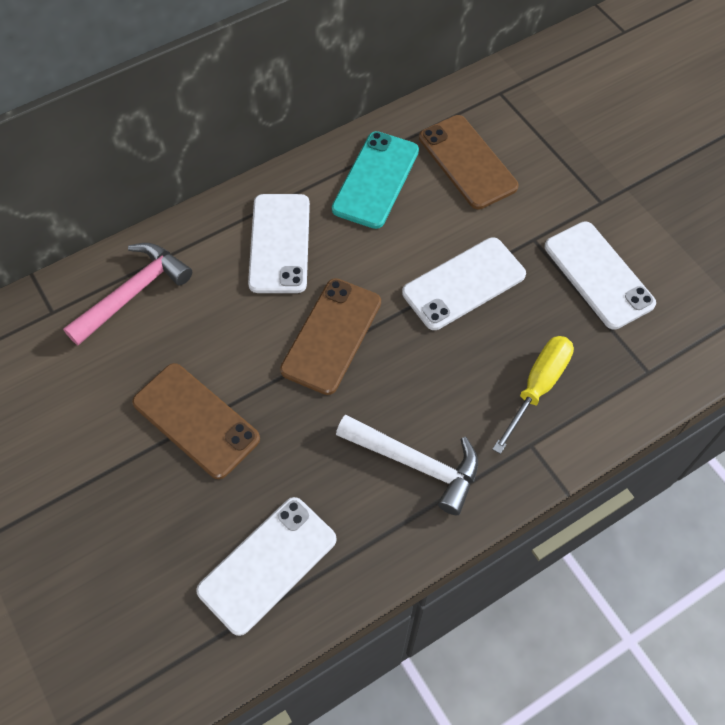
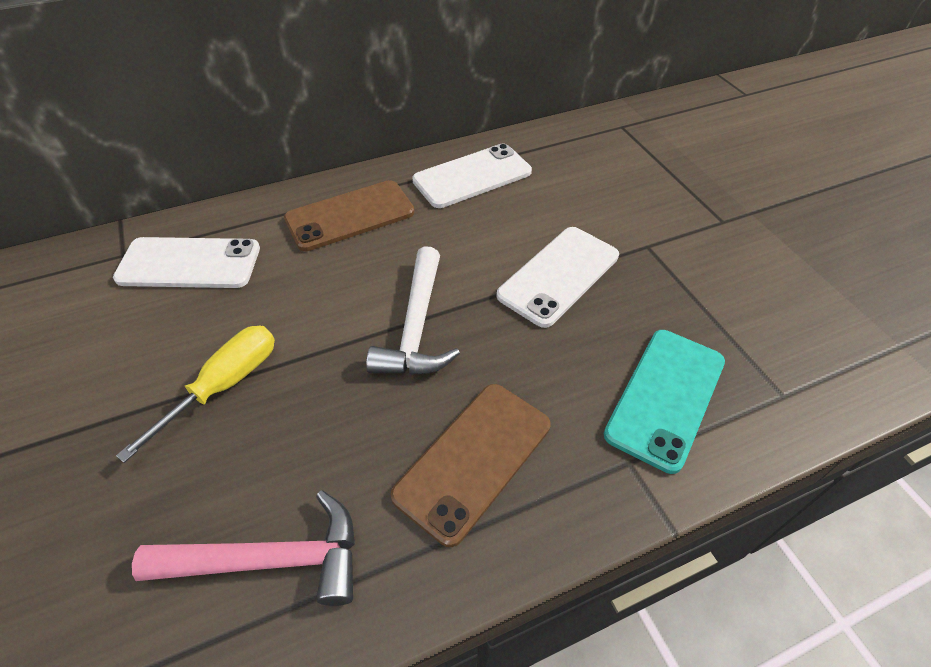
brown phone: 3 -> 2
white phone: 4 -> 3

